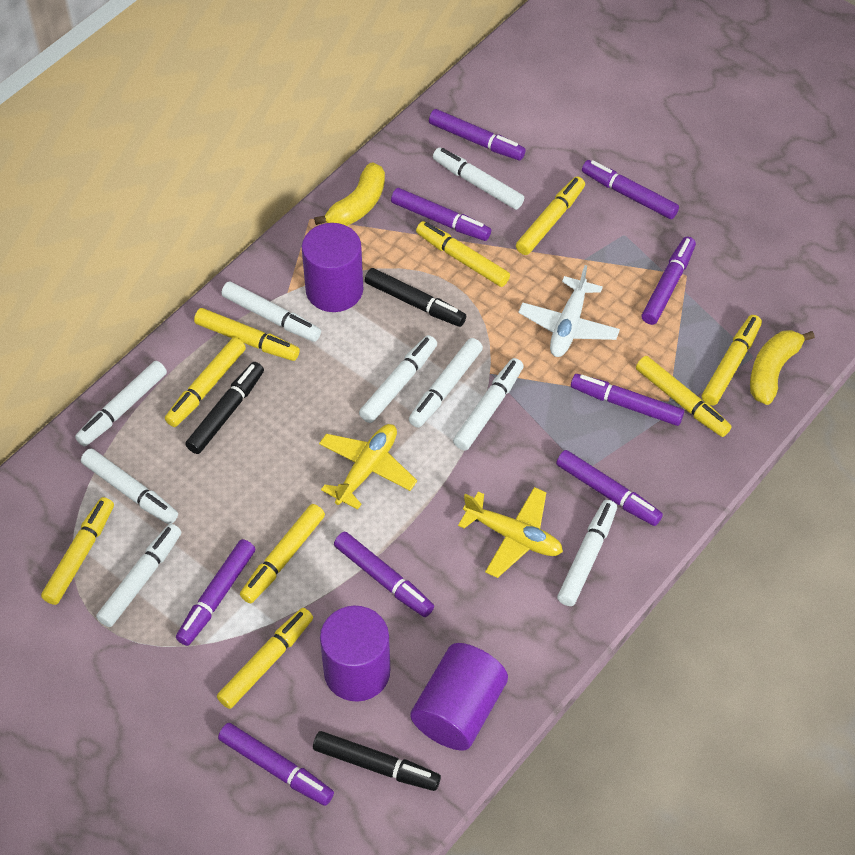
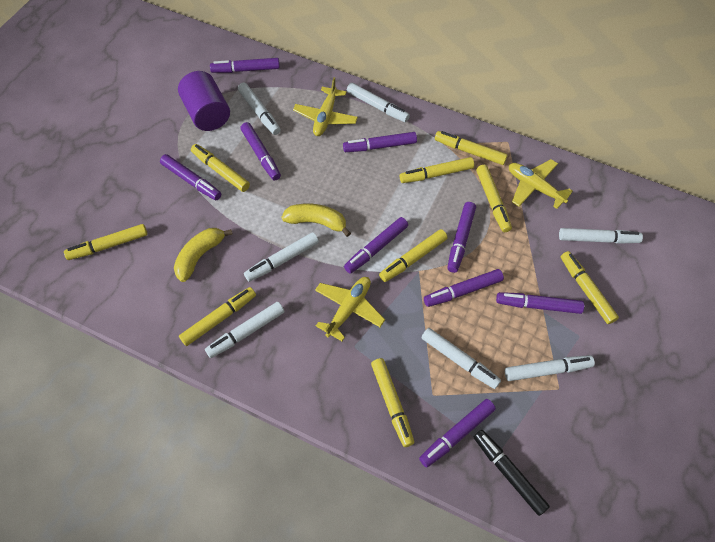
black marker: 3 -> 1
purple cylinder: 3 -> 1
white marker: 9 -> 7
white plane: 1 -> 0
yellow plane: 2 -> 3

